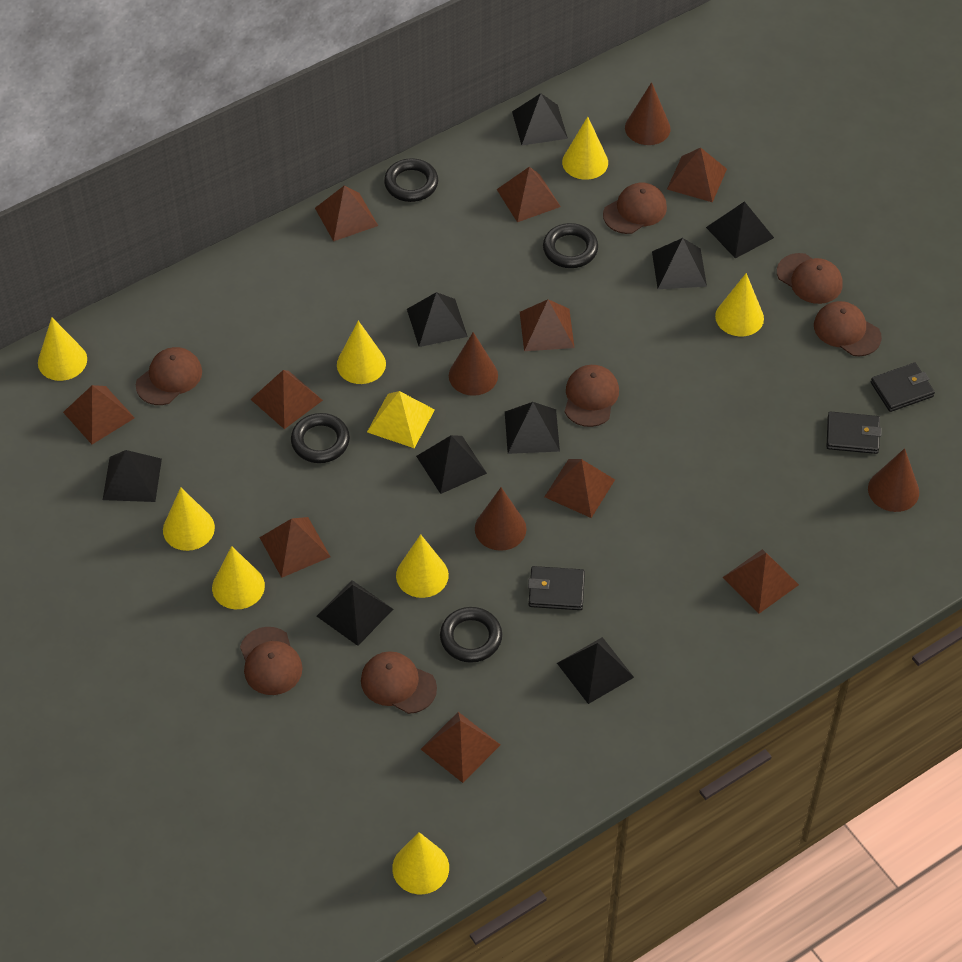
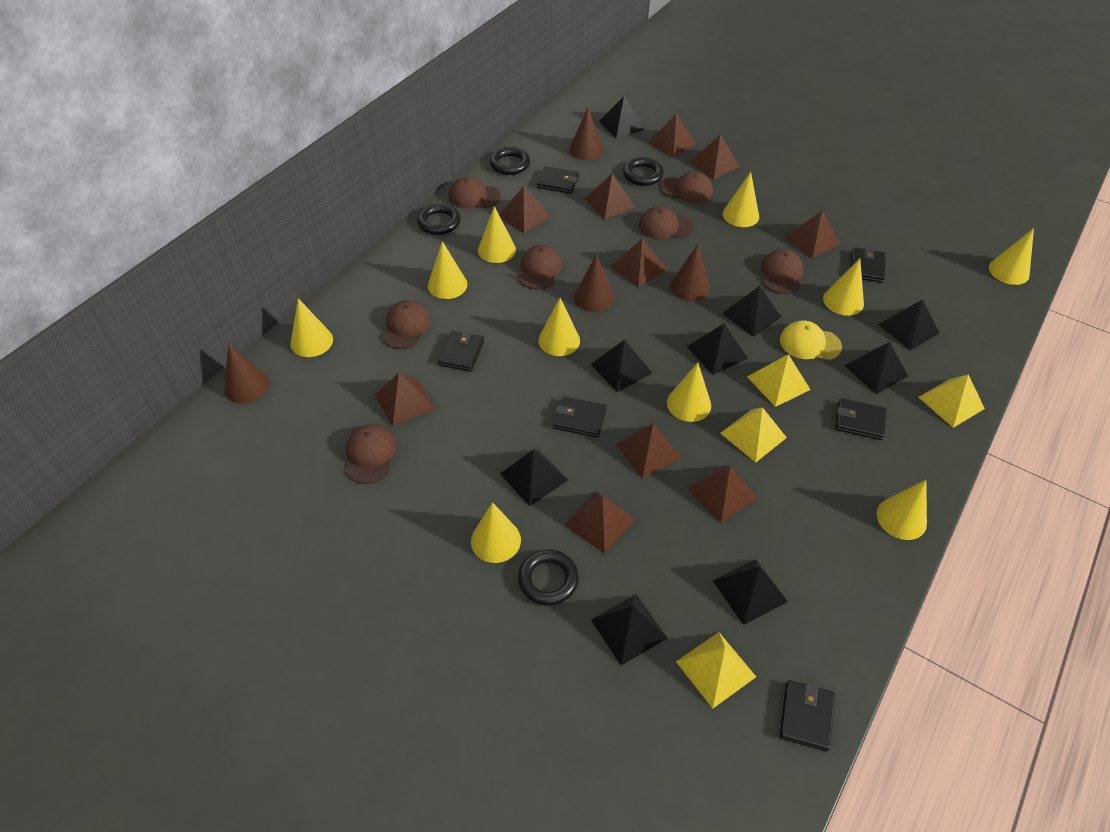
black wallet: 3 -> 6
yellow cap: 0 -> 1
yellow cone: 8 -> 10
yellow pyramid: 1 -> 4

